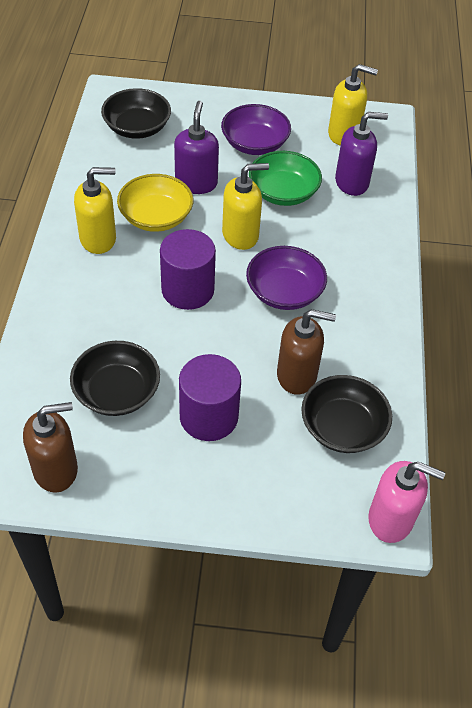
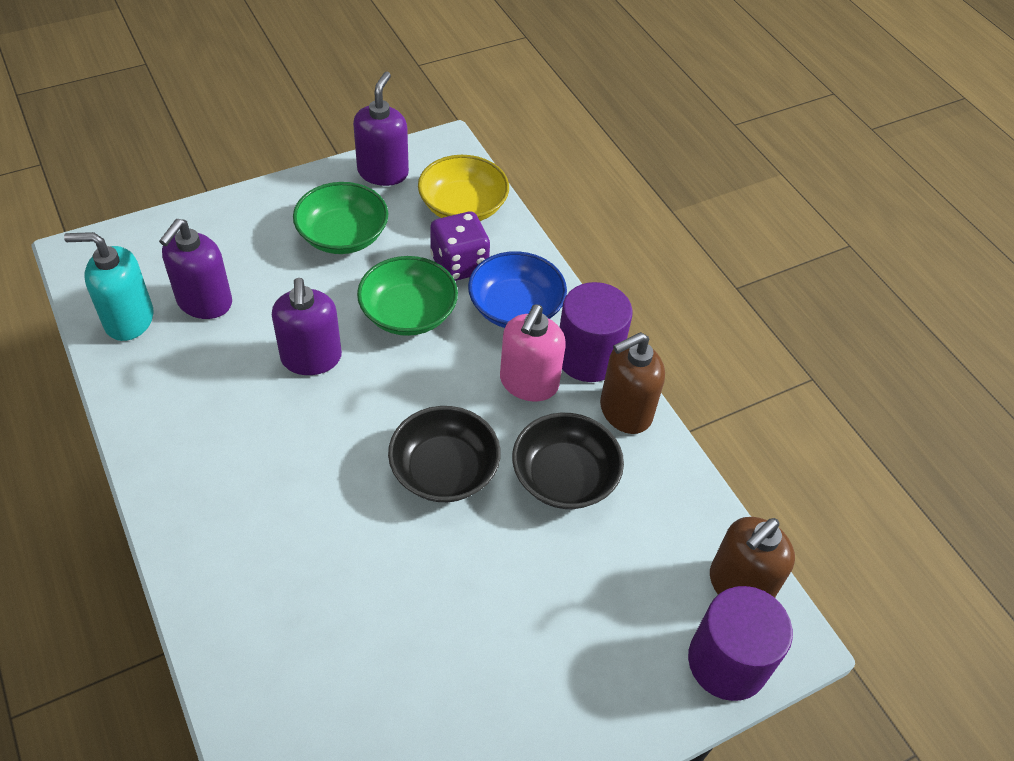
black bowl: 3 -> 2
blue bowl: 0 -> 1
green bowl: 1 -> 2
purple bowl: 2 -> 0
purple dice: 0 -> 1
purple soap dispenser: 2 -> 3
turquoise soap dispenser: 0 -> 1
yellow soap dispenser: 3 -> 0

